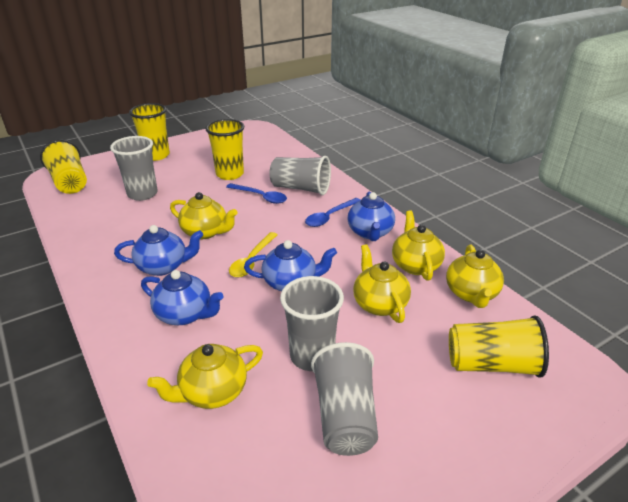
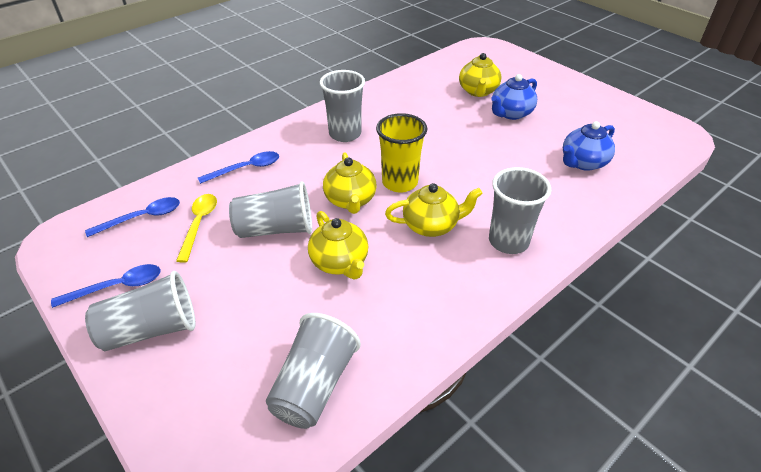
blue spoon: 2 -> 3
blue teapot: 4 -> 2
grey cup: 4 -> 5
yellow cup: 4 -> 1
yellow teapot: 5 -> 4

